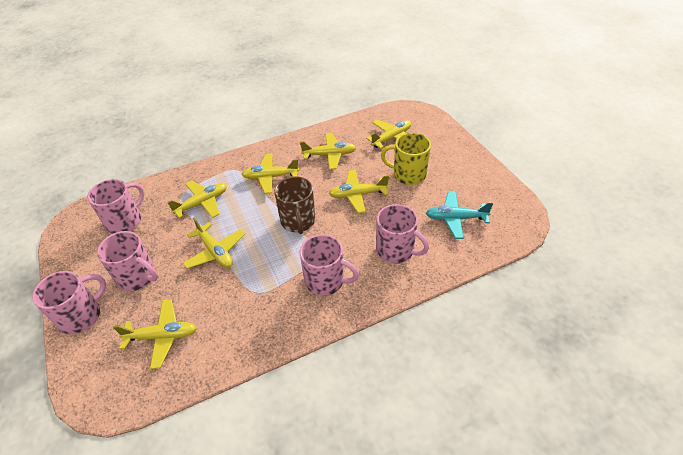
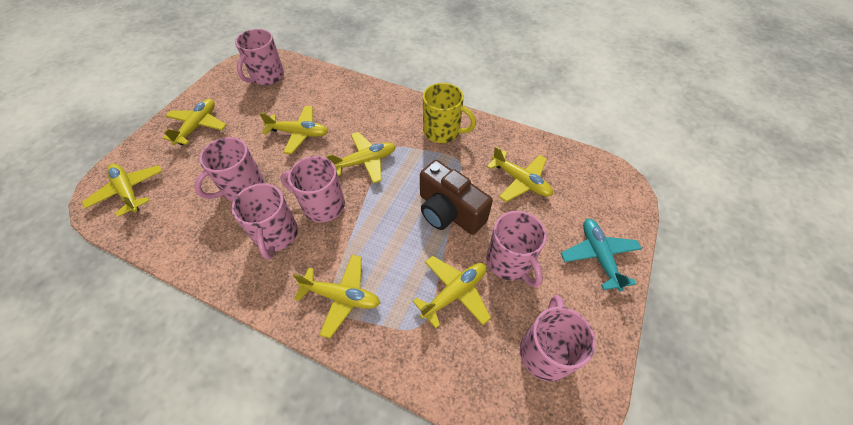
brown camera: 0 -> 1
brown mug: 1 -> 0
pink mug: 5 -> 6

